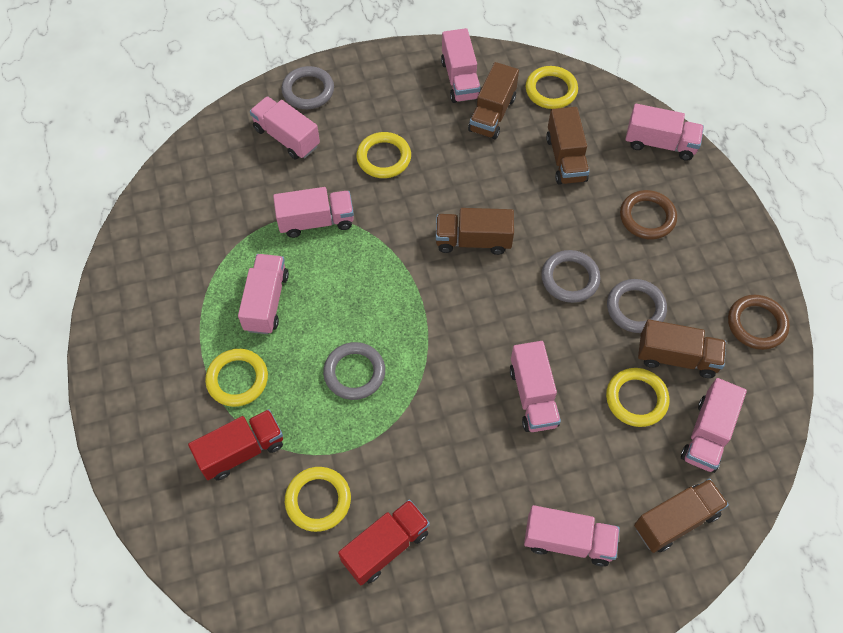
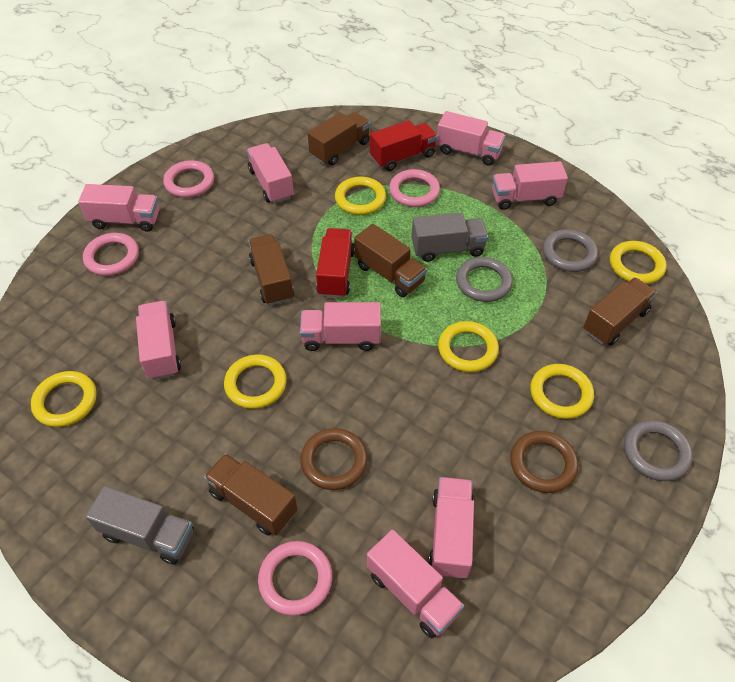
grey ring: 4 -> 3
grey truck: 0 -> 2
pink ring: 0 -> 4
yellow ring: 5 -> 6

